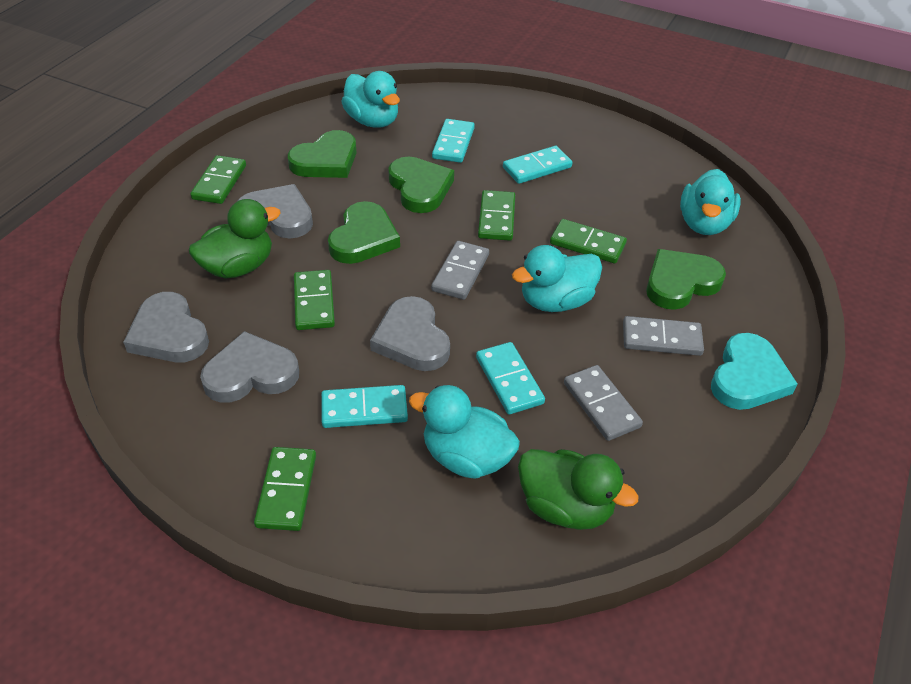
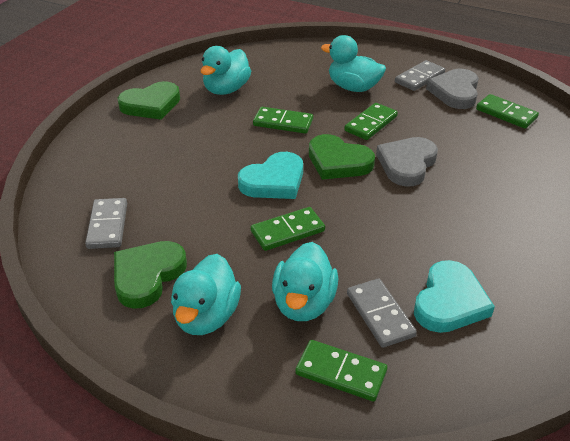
green duck: 2 -> 0
green heart: 4 -> 3
grey heart: 4 -> 2
turquoise domino: 4 -> 0
turquoise heart: 1 -> 2

